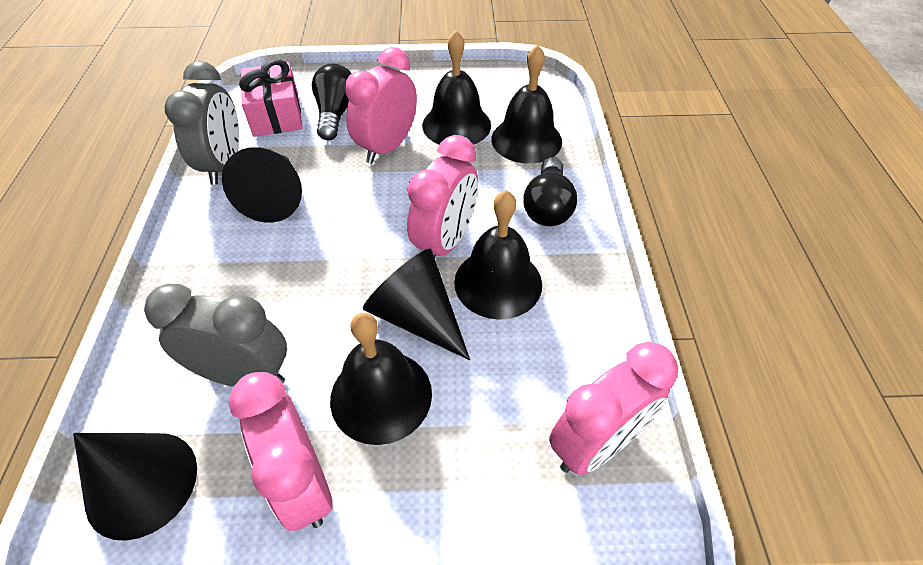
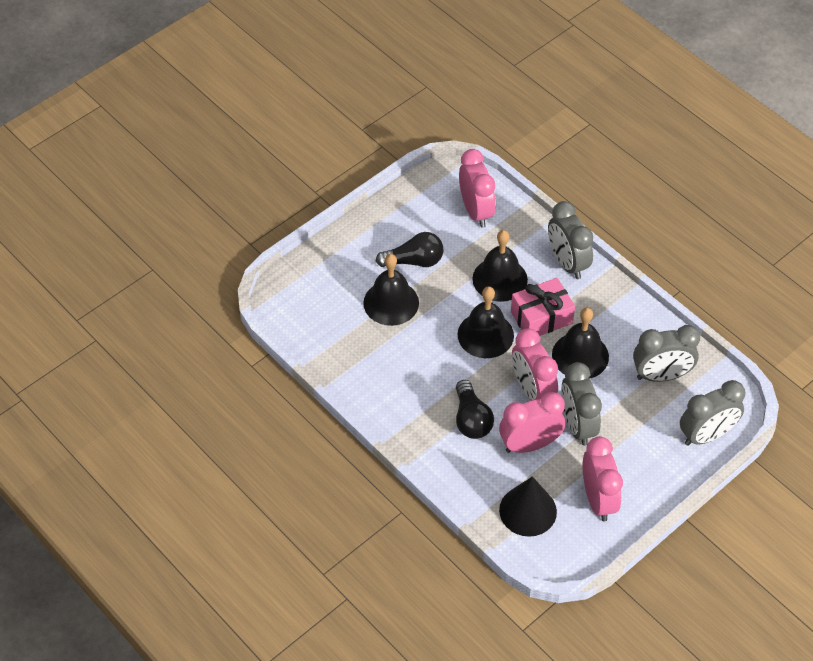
black cone: 3 -> 1
grey clock: 2 -> 4

